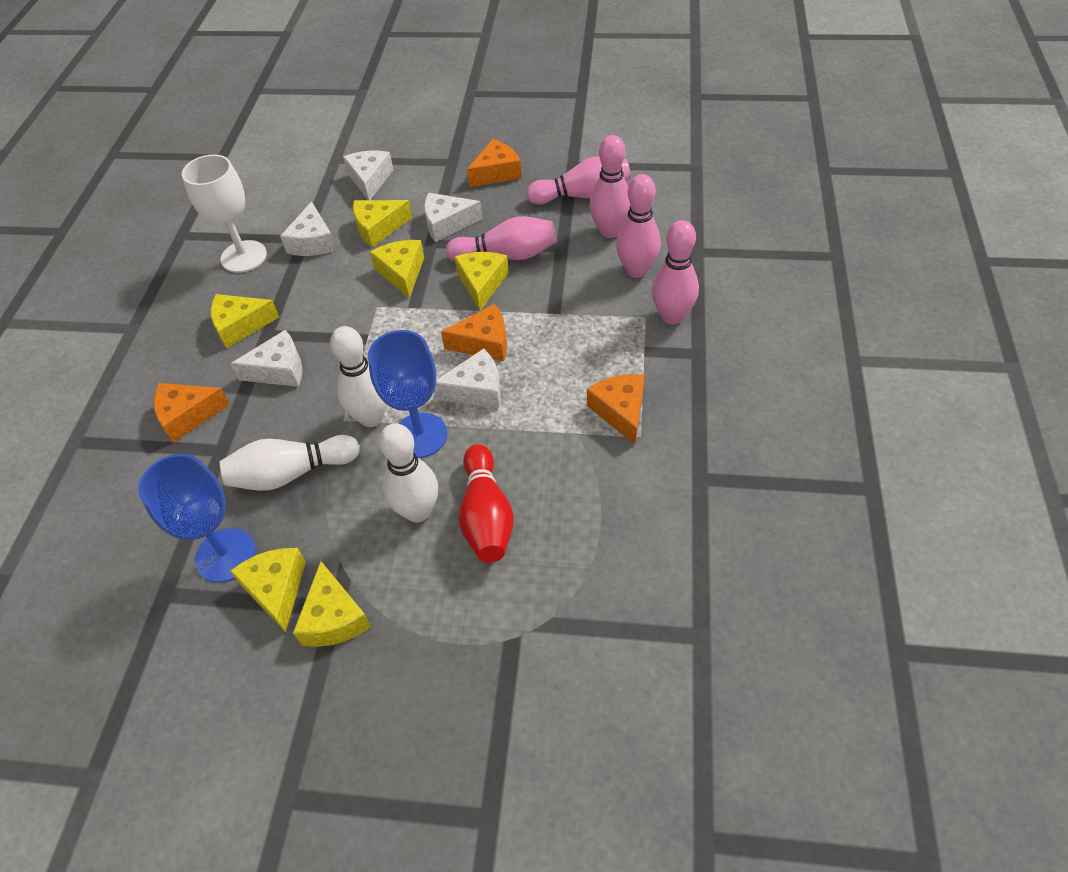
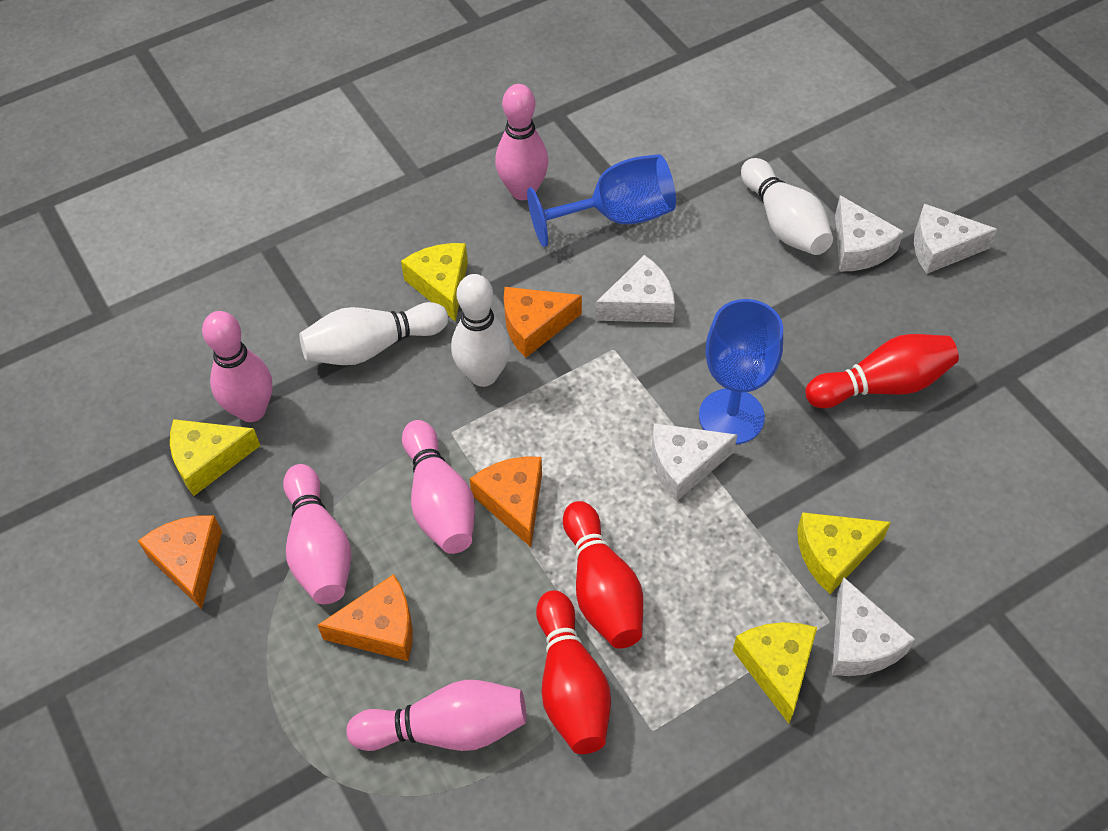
red bowling pin: 1 -> 3
white goblet: 1 -> 0
yellow cheese: 6 -> 4

